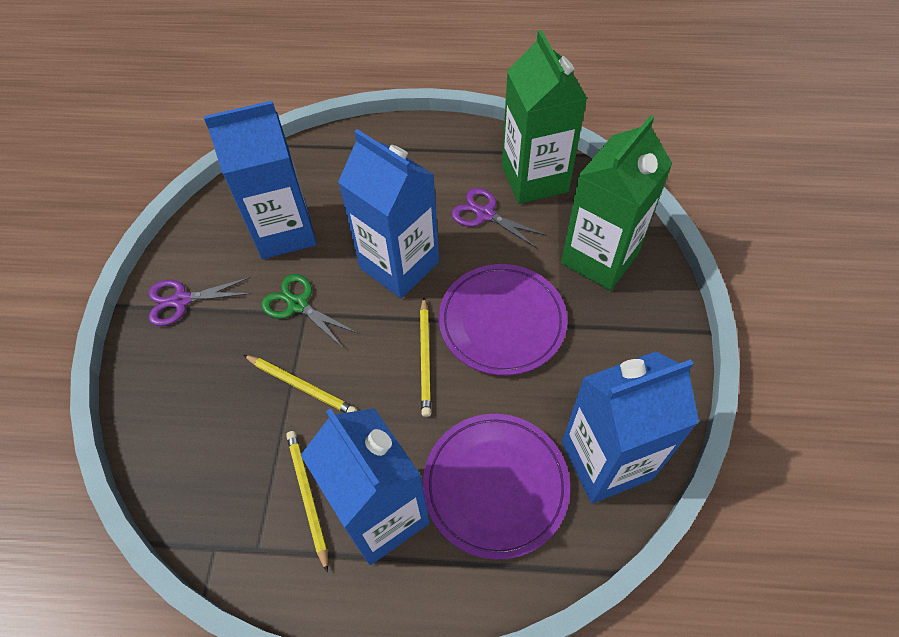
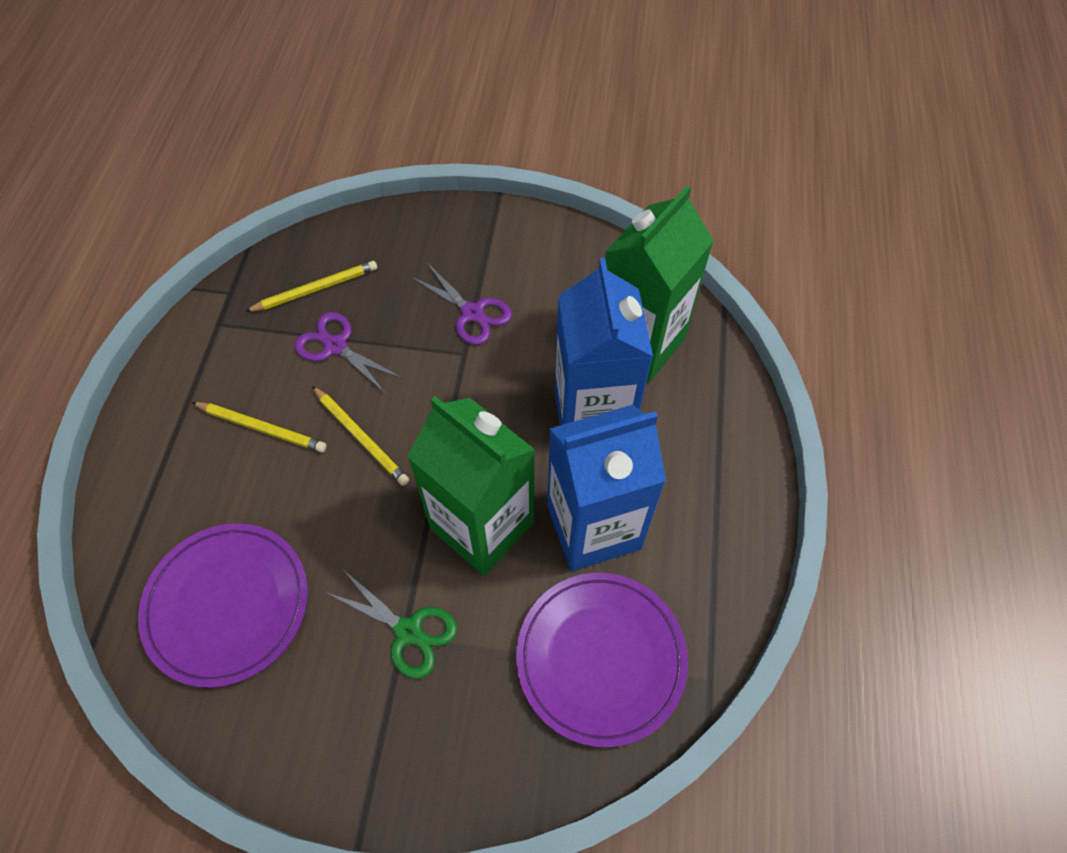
blue carton: 4 -> 2

